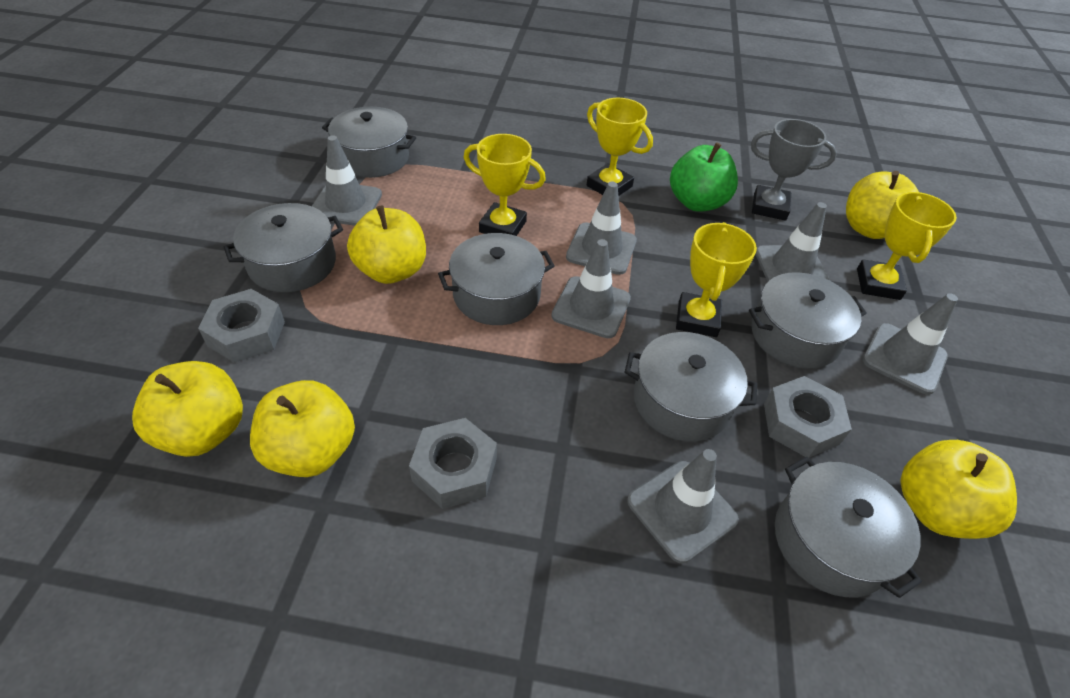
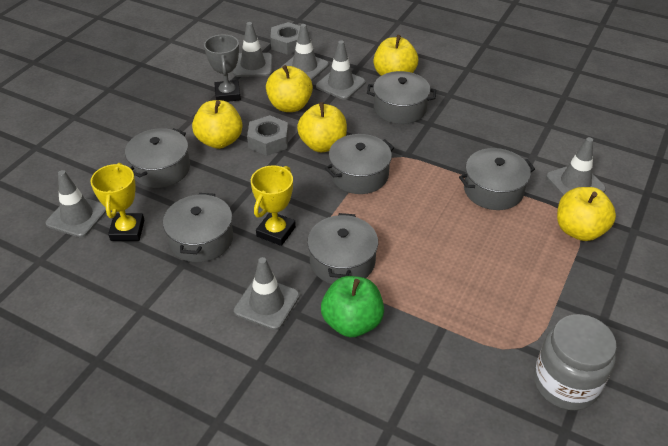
grey jar: 0 -> 1
grey nut: 3 -> 2
yellow trophy: 4 -> 2

